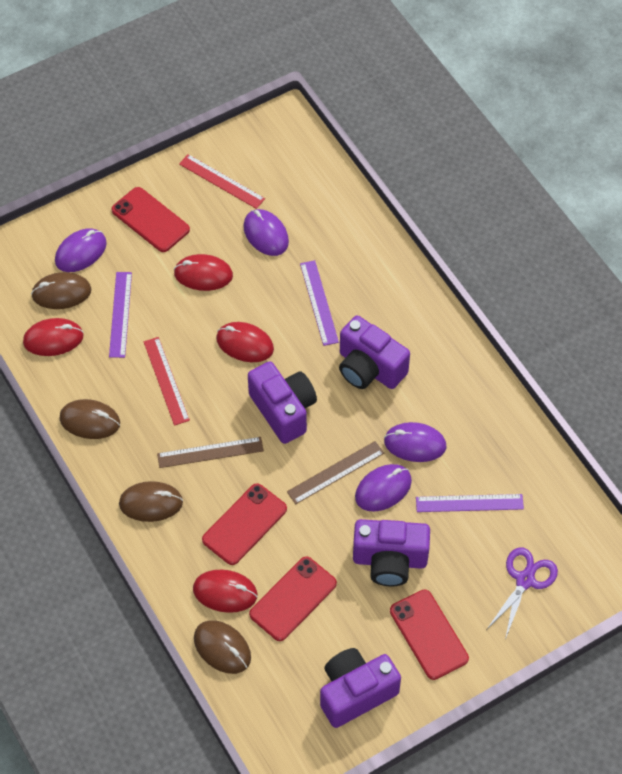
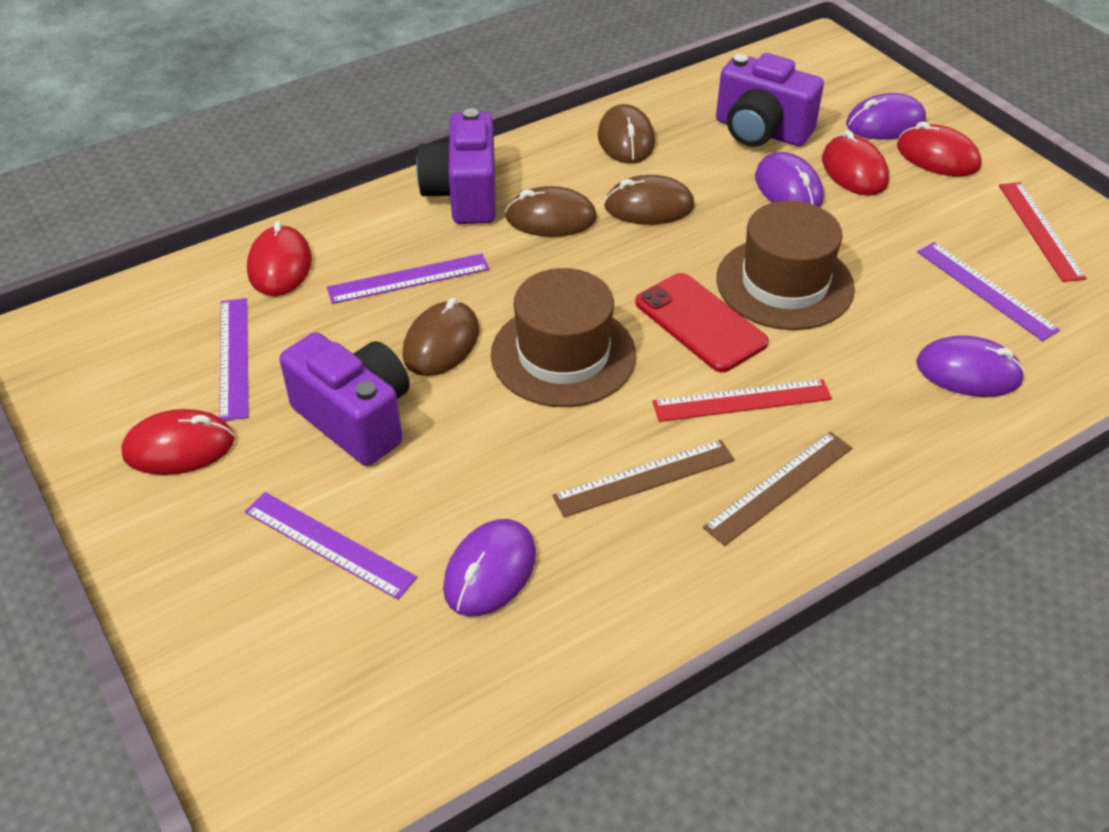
brown hat: 0 -> 2
purple camera: 4 -> 3
purple ruler: 3 -> 4
purple scissors: 1 -> 0
red phone: 4 -> 1

